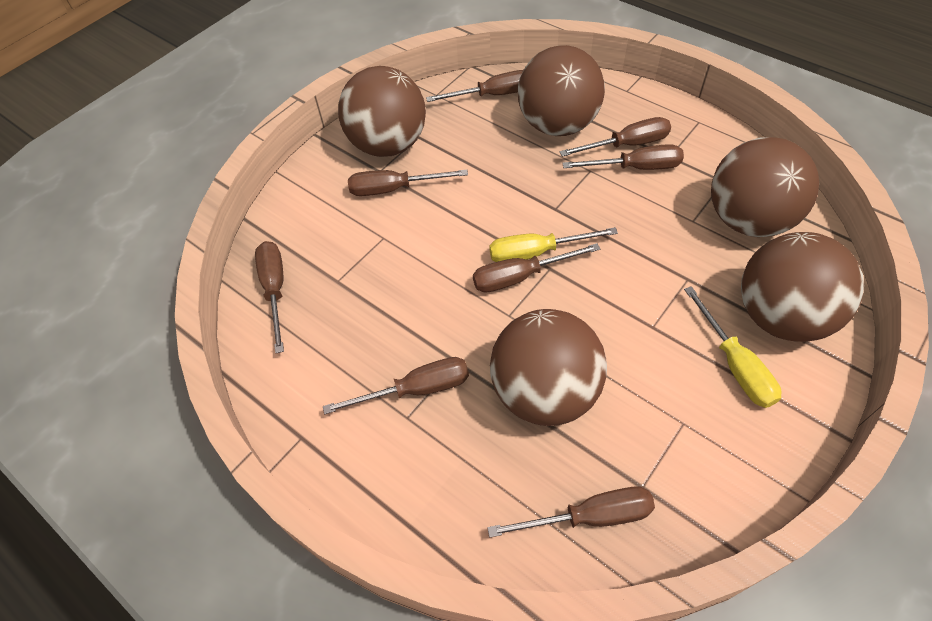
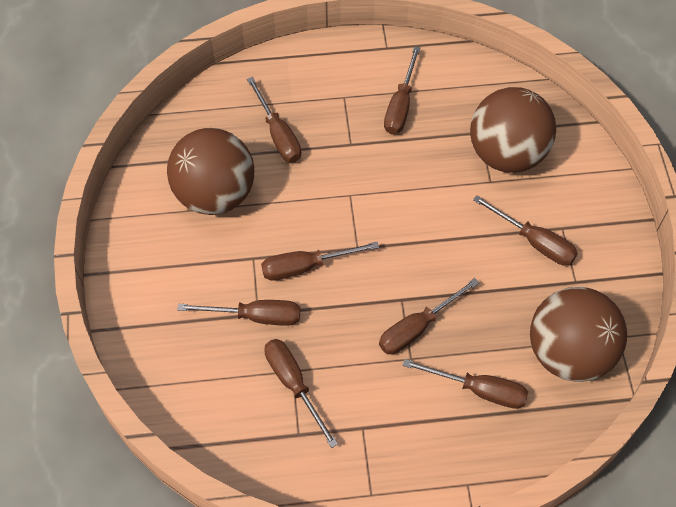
brown ball: 5 -> 3
yellow screwdriver: 2 -> 0

